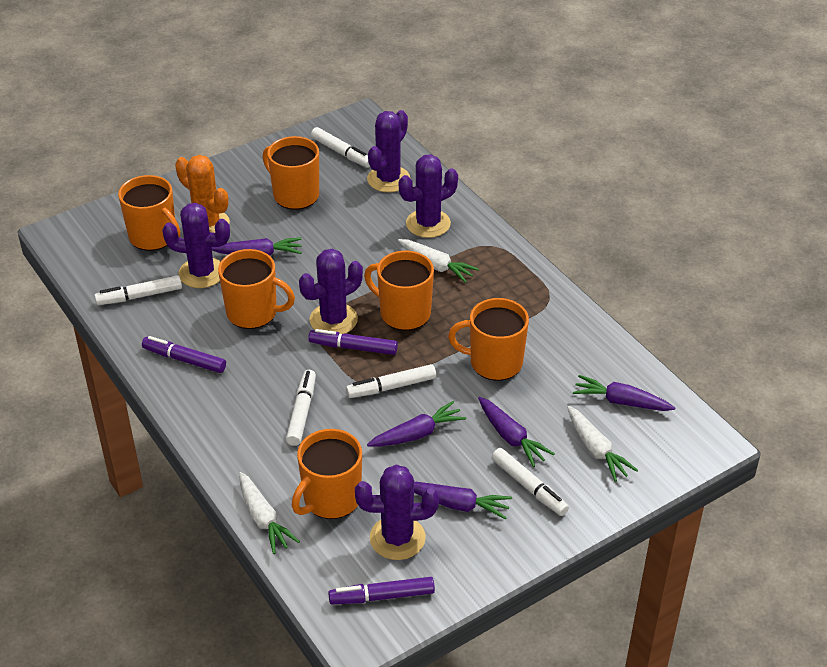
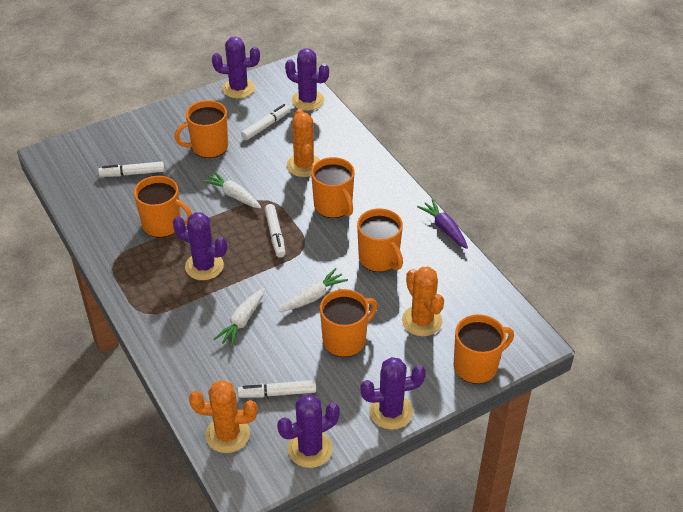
orange cactus: 1 -> 3
purple carrot: 5 -> 1
purple marker: 3 -> 0
white marker: 5 -> 4

